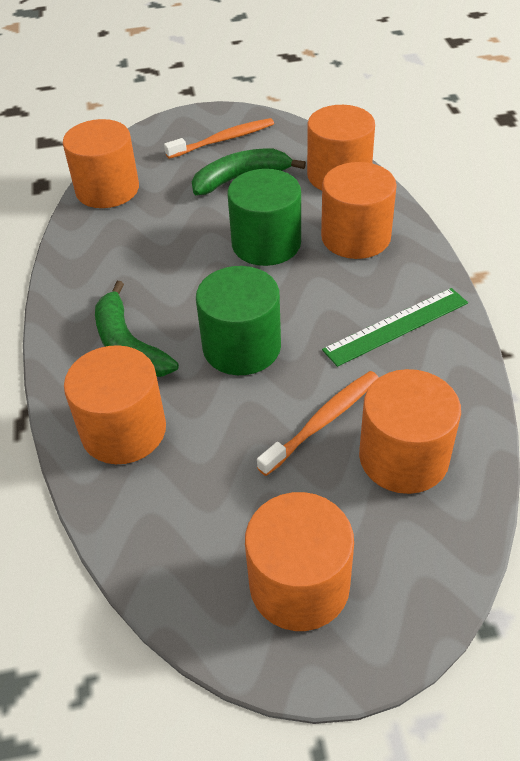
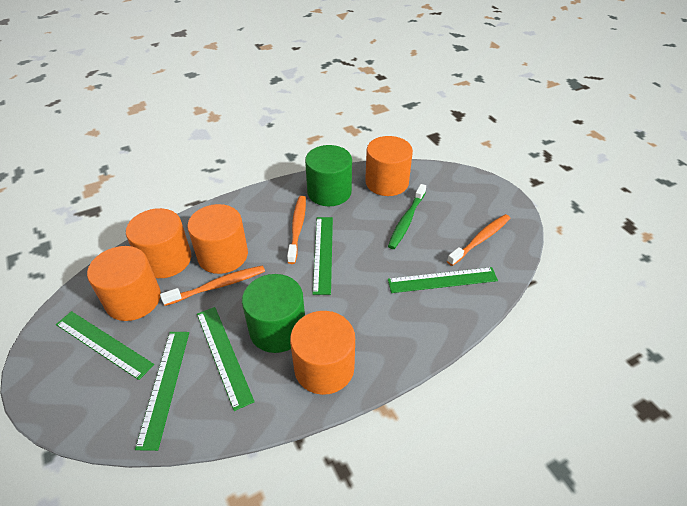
green banana: 2 -> 0
green ruler: 1 -> 5
green toothbrush: 0 -> 1
orange cylinder: 6 -> 5
orange toothbrush: 2 -> 3

